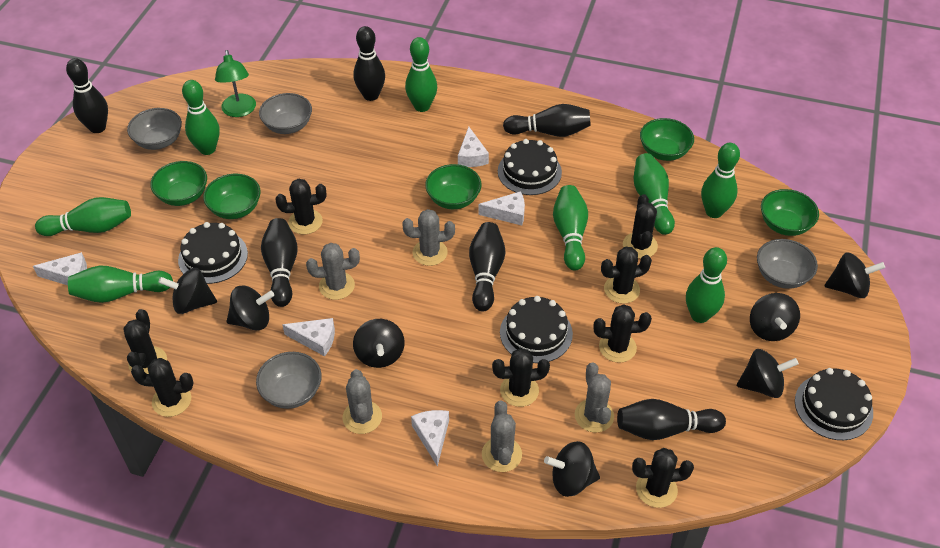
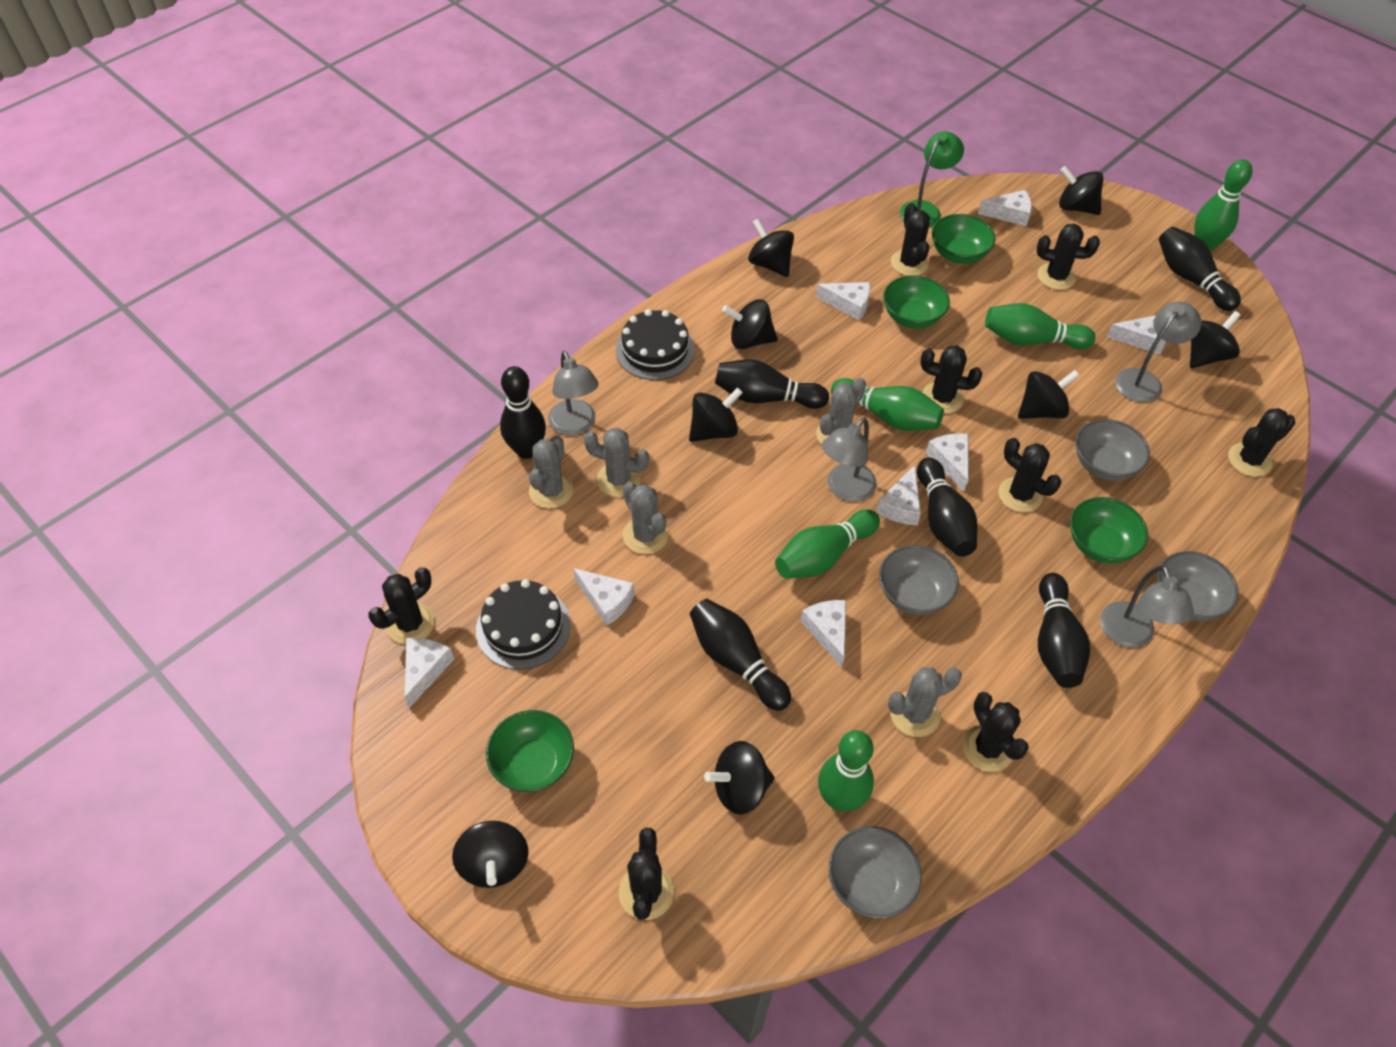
black cake: 4 -> 2
black spinning top: 7 -> 8
green bowl: 5 -> 4
green bowling pin: 8 -> 5
grey lamp: 0 -> 4
white cheese: 5 -> 8

